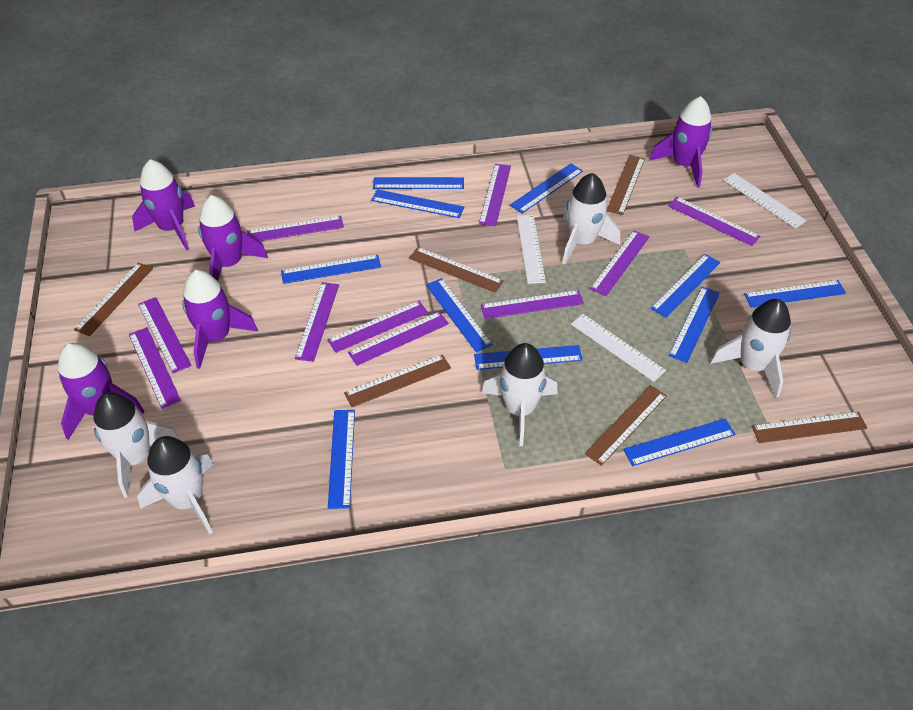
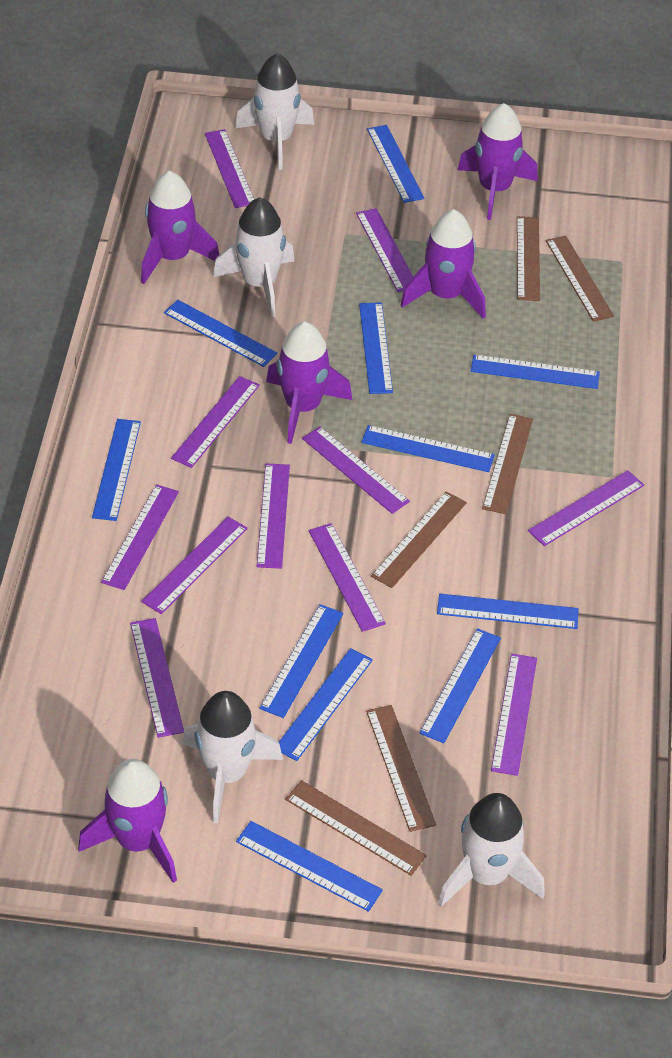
purple ruler: 10 -> 11
white rocket: 5 -> 4
white ruler: 3 -> 0

